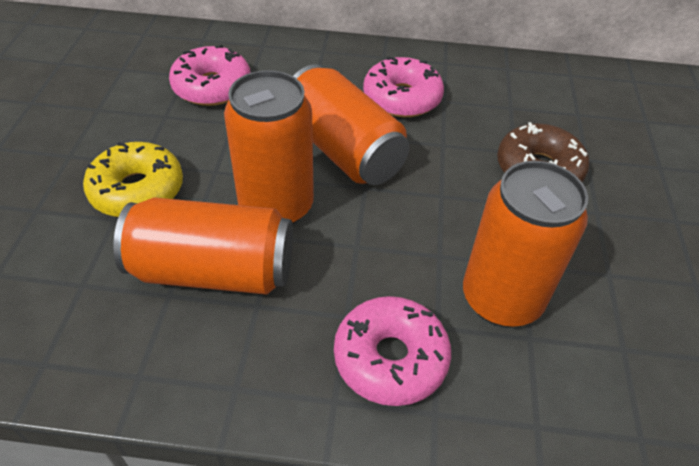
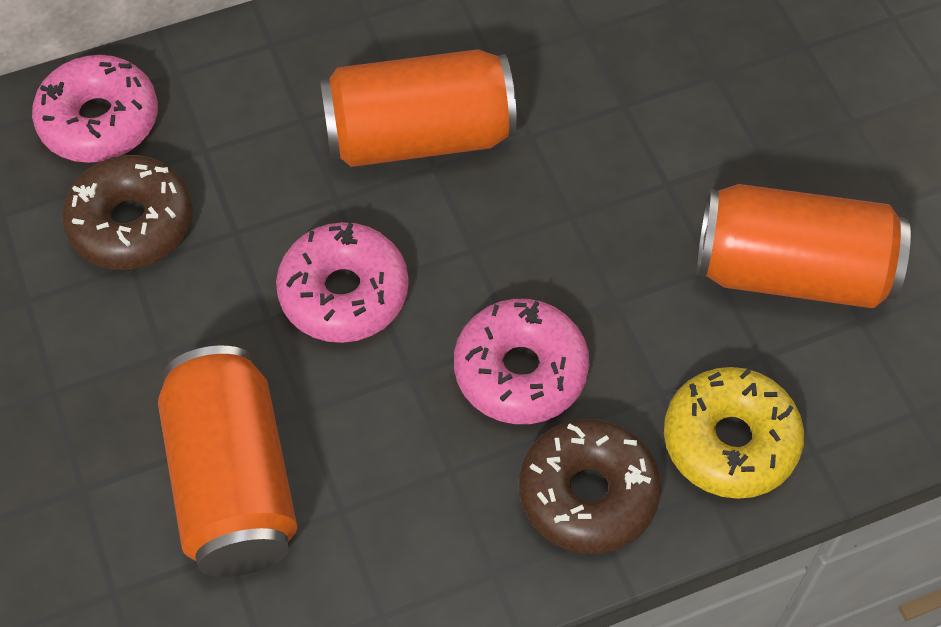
brown donut: 1 -> 2
orange can: 4 -> 3

